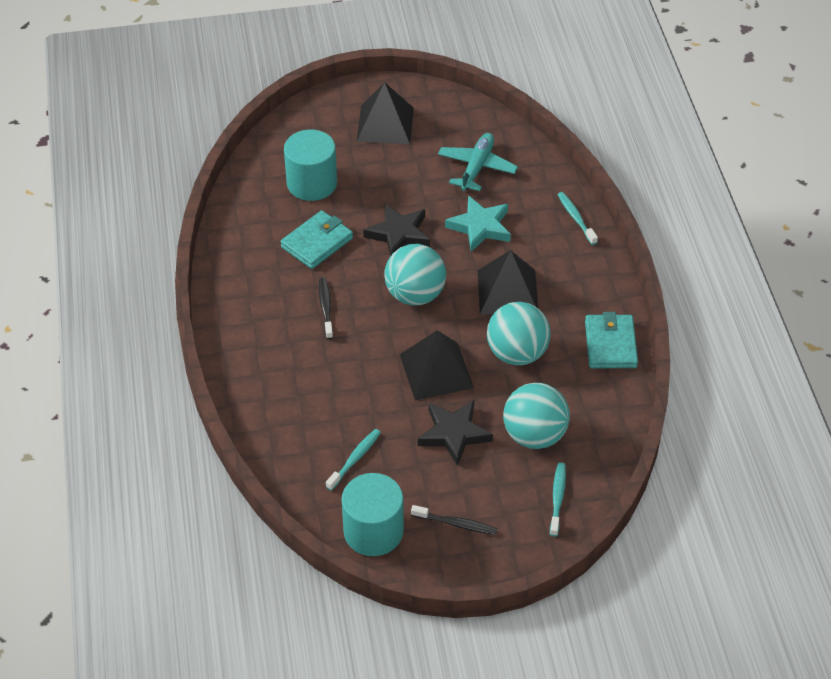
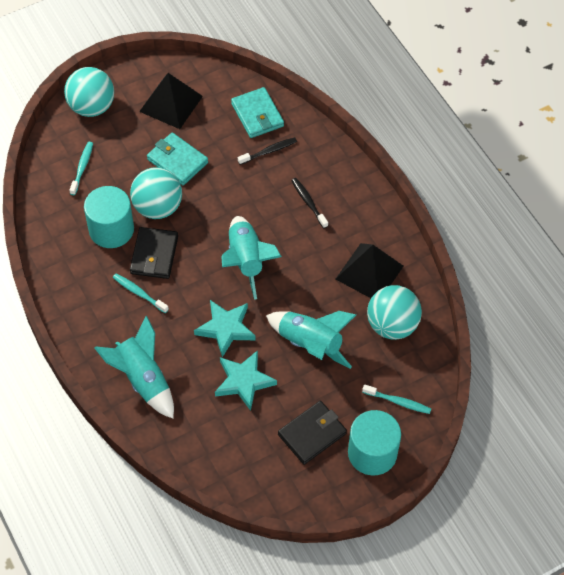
black pyramid: 3 -> 2
black star: 2 -> 0
black wallet: 0 -> 2
turquoise plane: 1 -> 0
turquoise rocket: 0 -> 3
turquoise star: 1 -> 2

